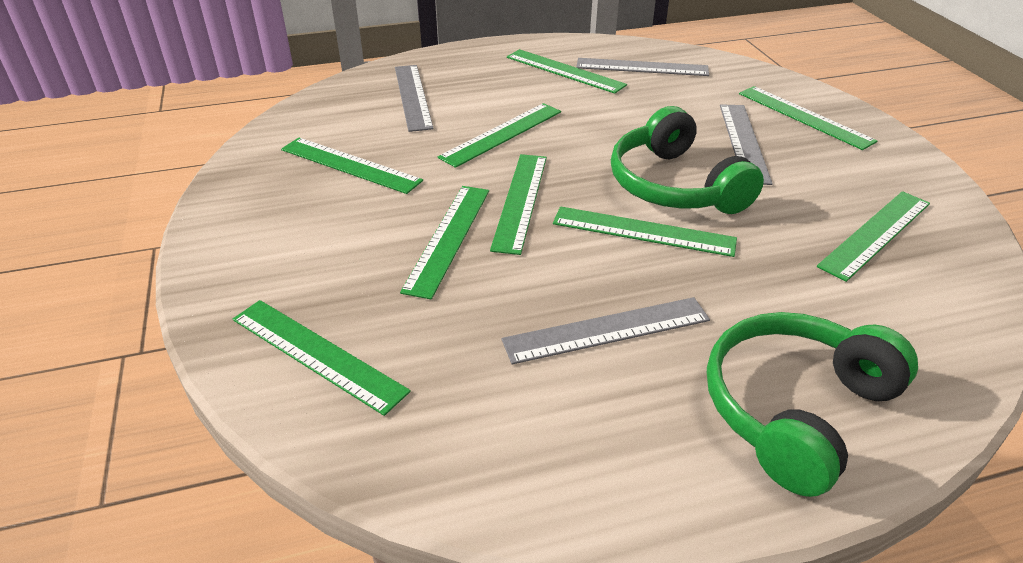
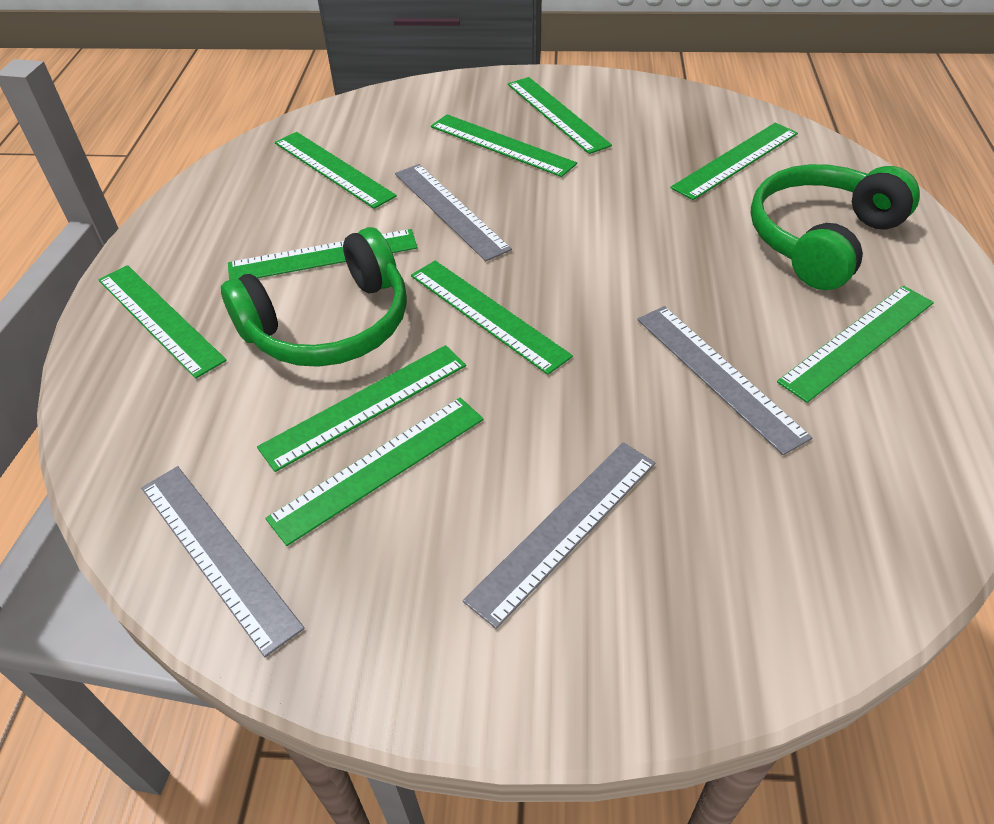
green ruler: 9 -> 10

